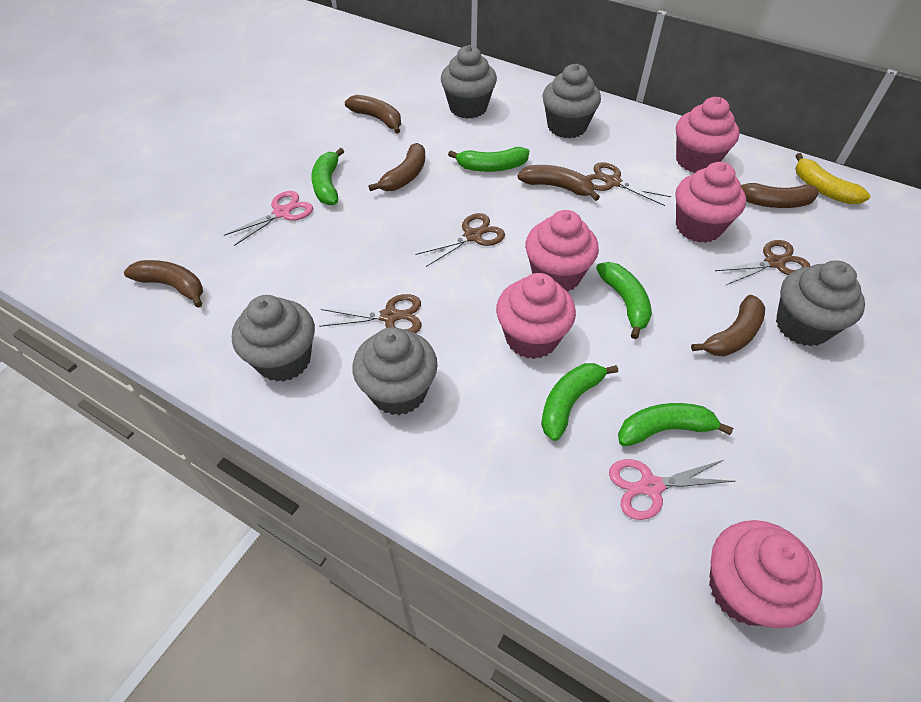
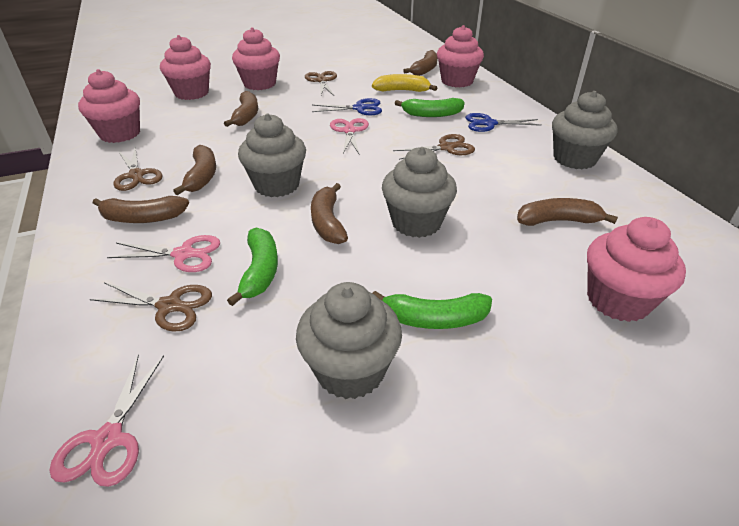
blue scissors: 0 -> 2
green banana: 5 -> 3
grey cupcake: 5 -> 4
pink scissors: 2 -> 3

